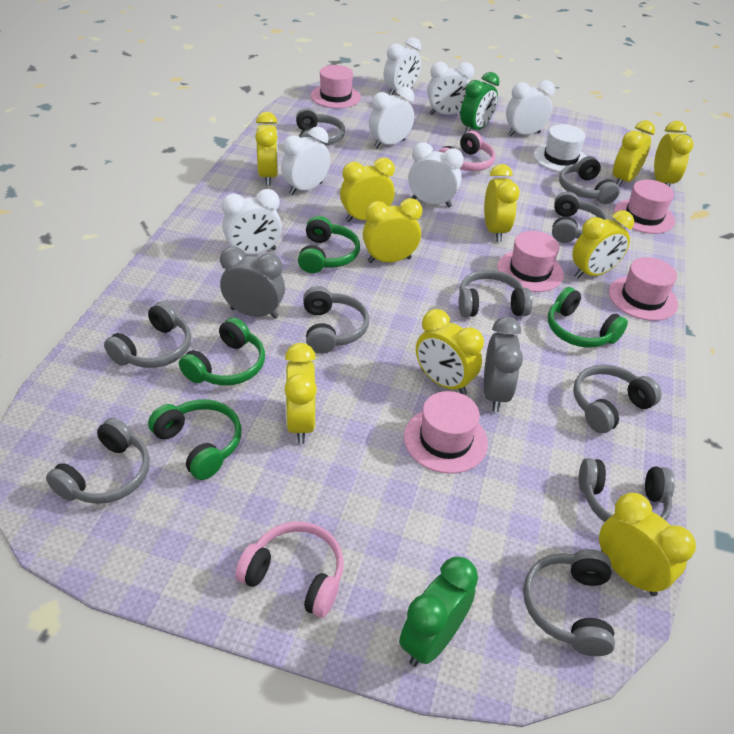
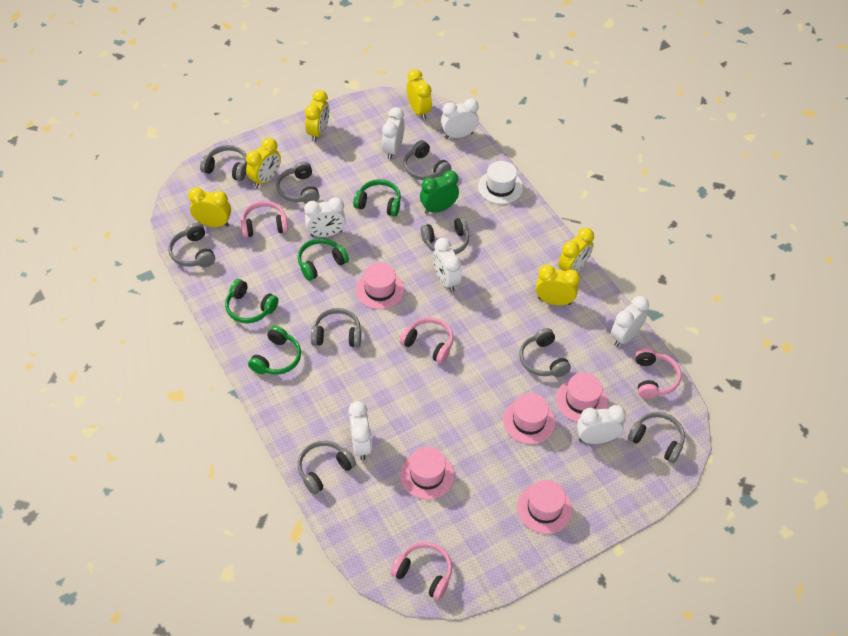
green clock: 2 -> 1
grey clock: 2 -> 0
grey headphones: 10 -> 9
pink headphones: 2 -> 4
yellow clock: 10 -> 6

